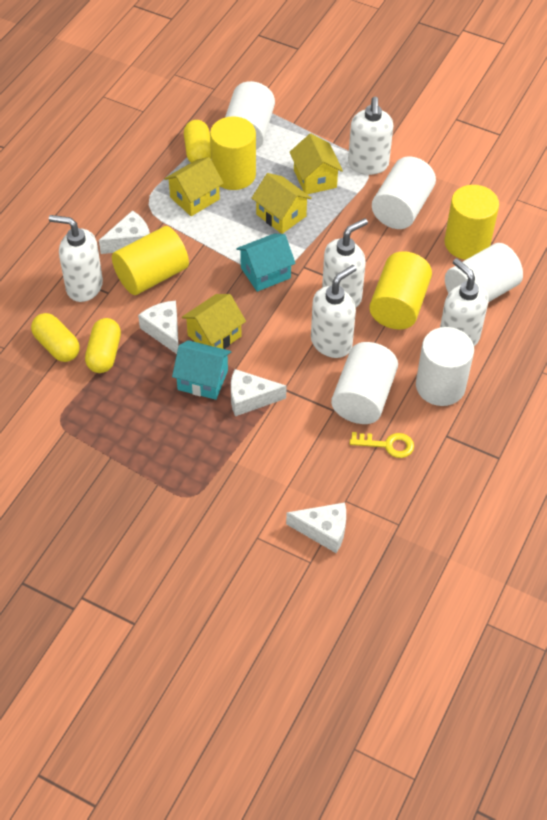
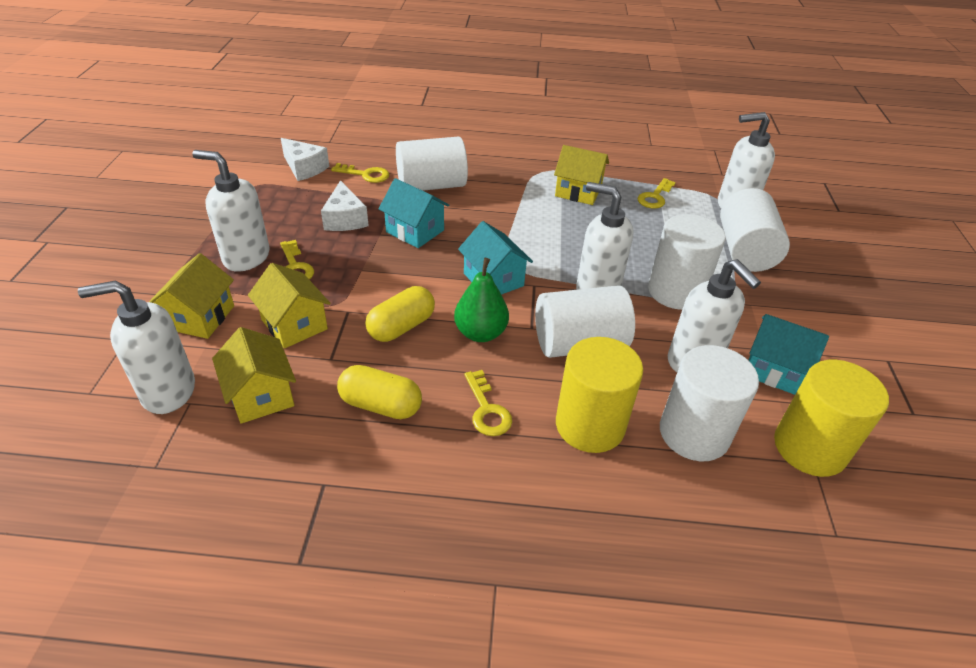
green pear: 0 -> 1
turquoise house: 2 -> 3
white cheese: 4 -> 2
yellow capsule: 3 -> 2
yellow cylinder: 4 -> 2
yellow key: 1 -> 4

